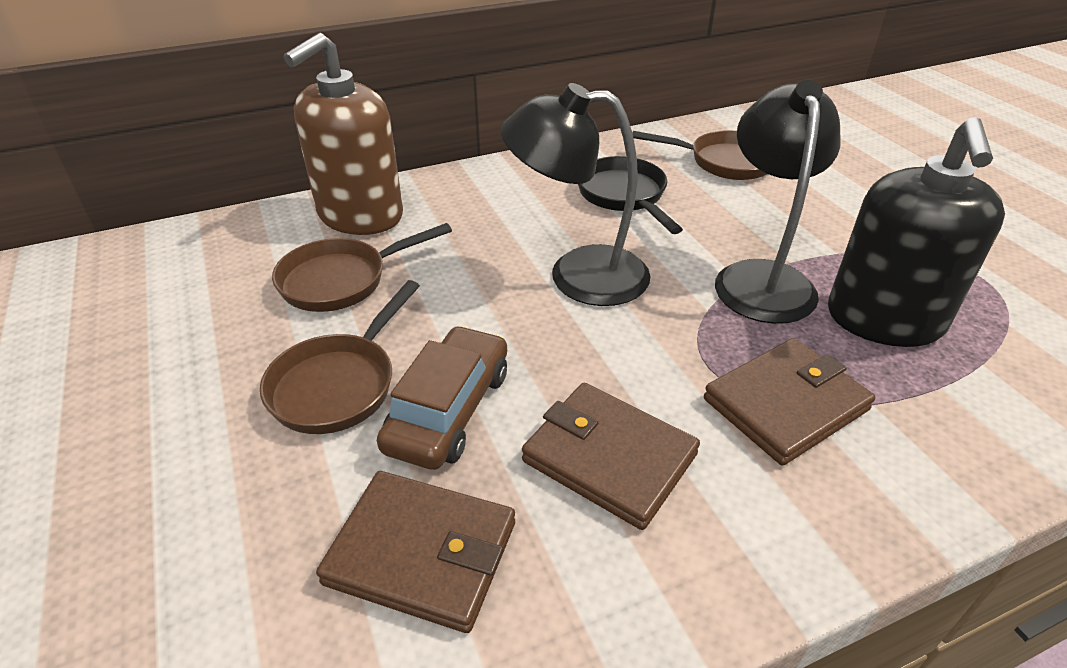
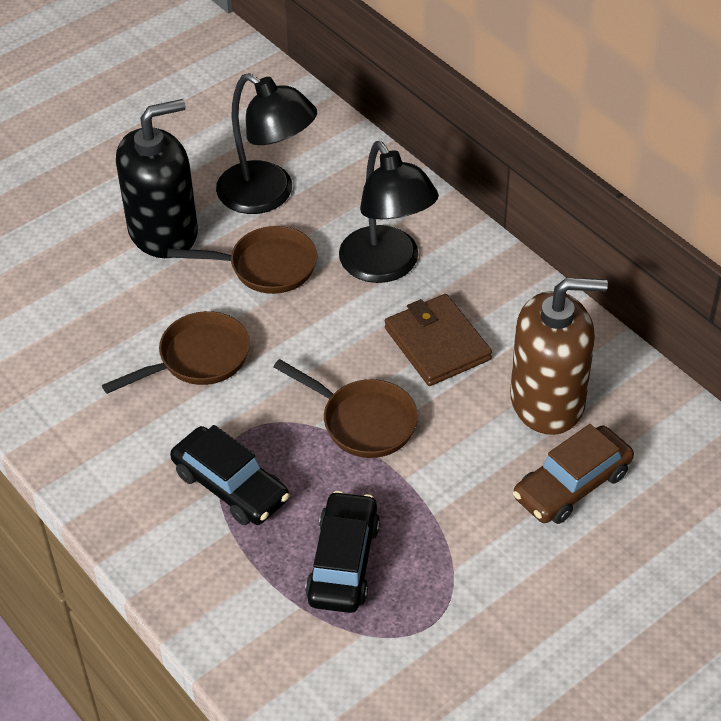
black car: 0 -> 2
black pan: 1 -> 0
brown wallet: 3 -> 1

